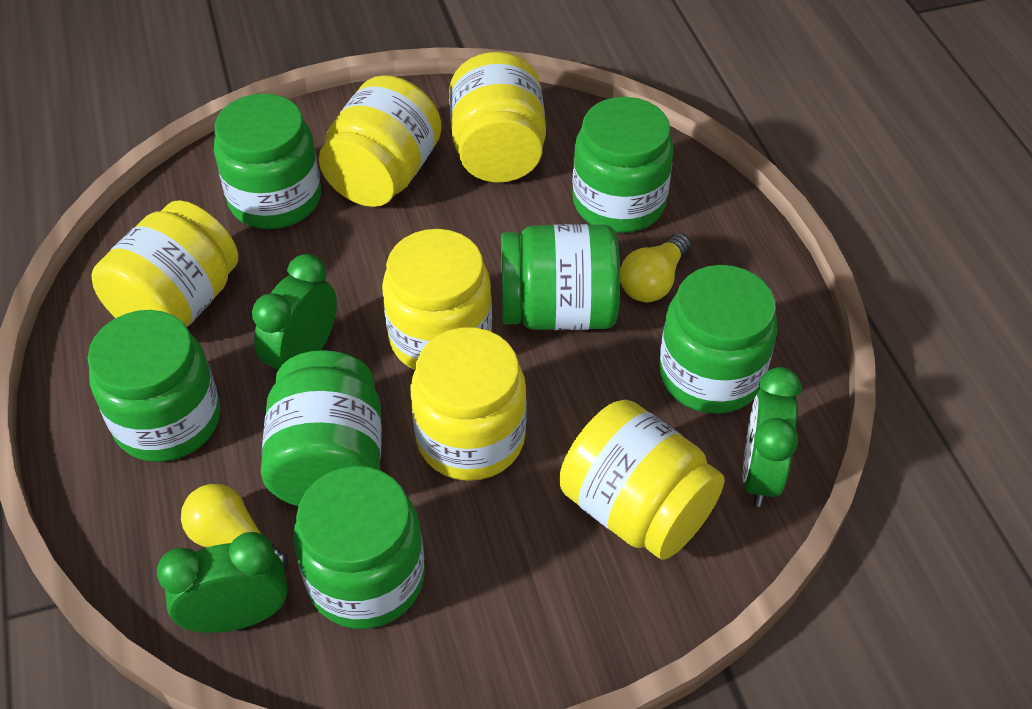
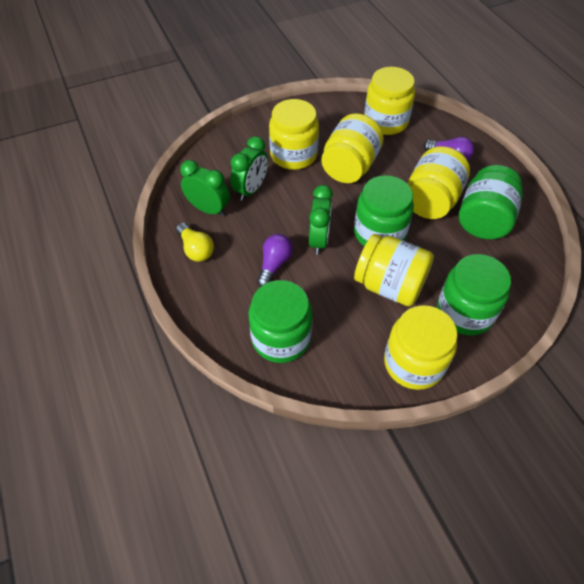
green jar: 7 -> 4
purple light bulb: 0 -> 2
yellow light bulb: 2 -> 1

